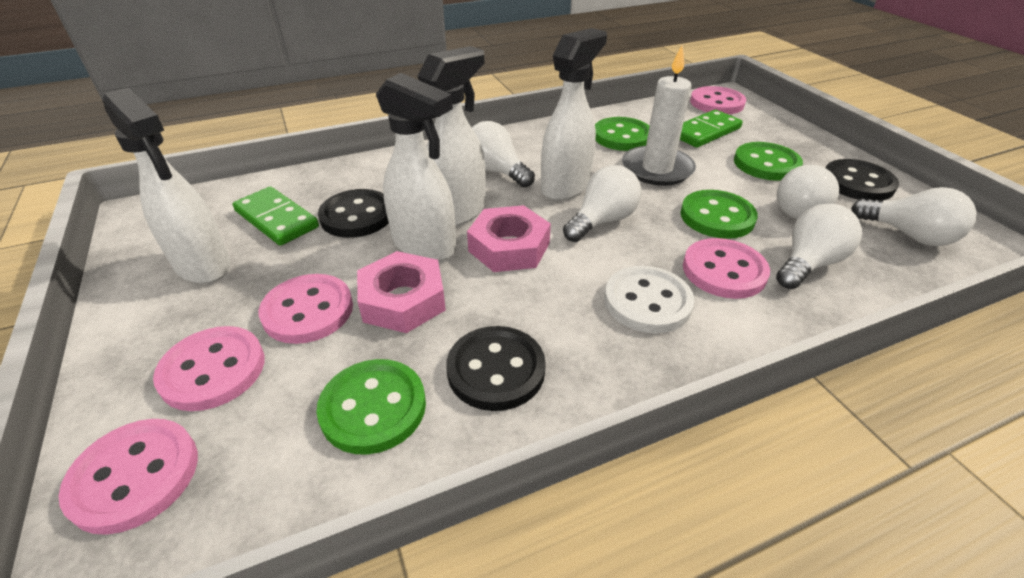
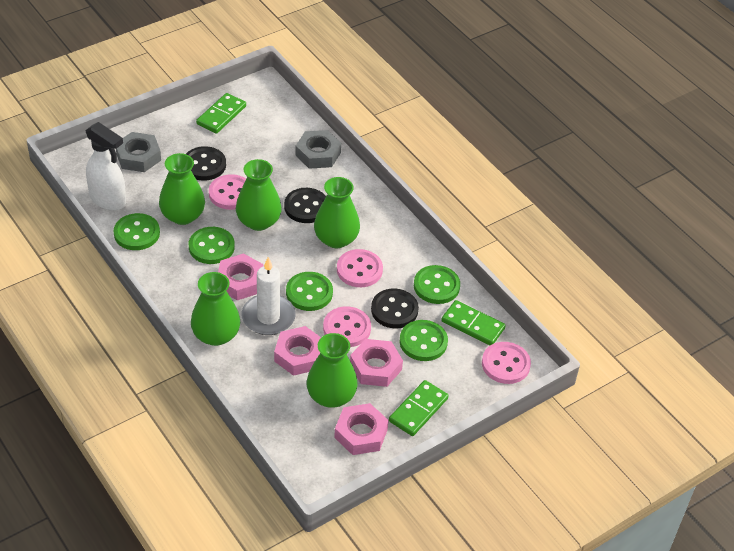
green button: 4 -> 5
green domino: 2 -> 3
green vase: 0 -> 5
grey nut: 0 -> 2
pink button: 5 -> 4
pink nut: 2 -> 4
white button: 1 -> 0
white light bulb: 5 -> 0
white spray bottle: 4 -> 1

